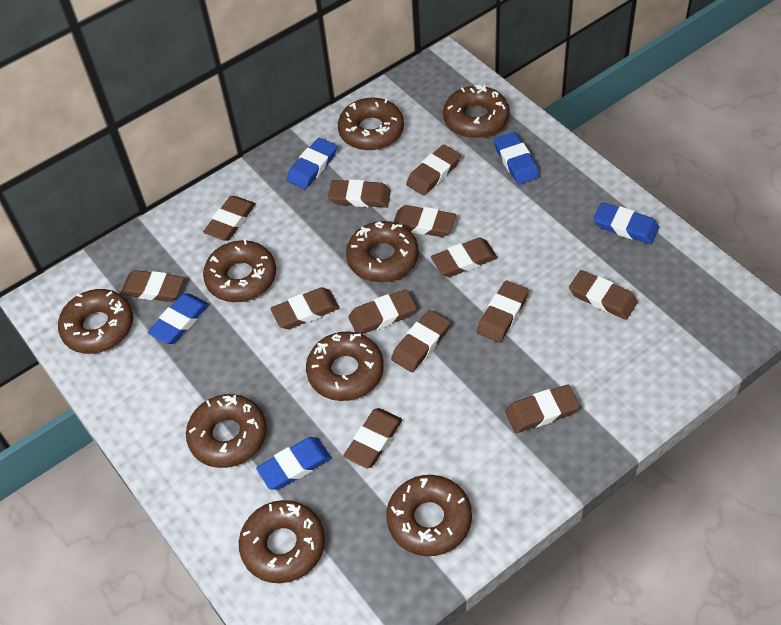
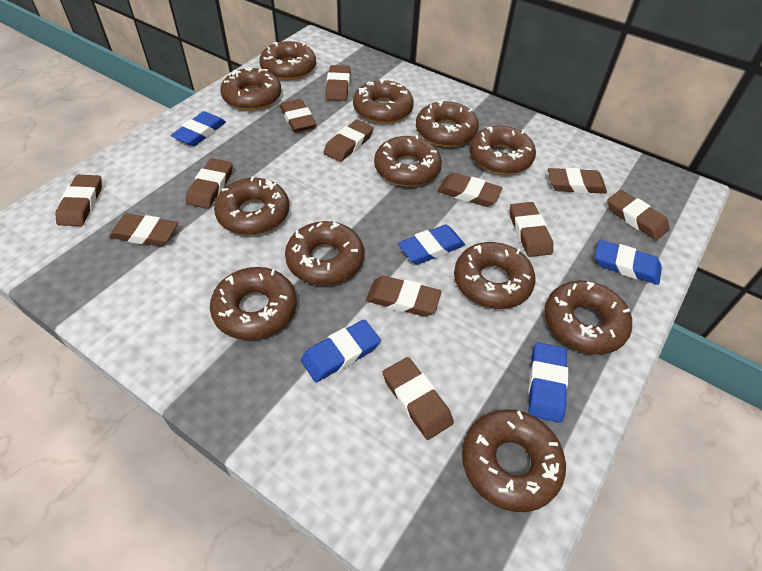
brown donut: 9 -> 12
brown eraser: 13 -> 12

